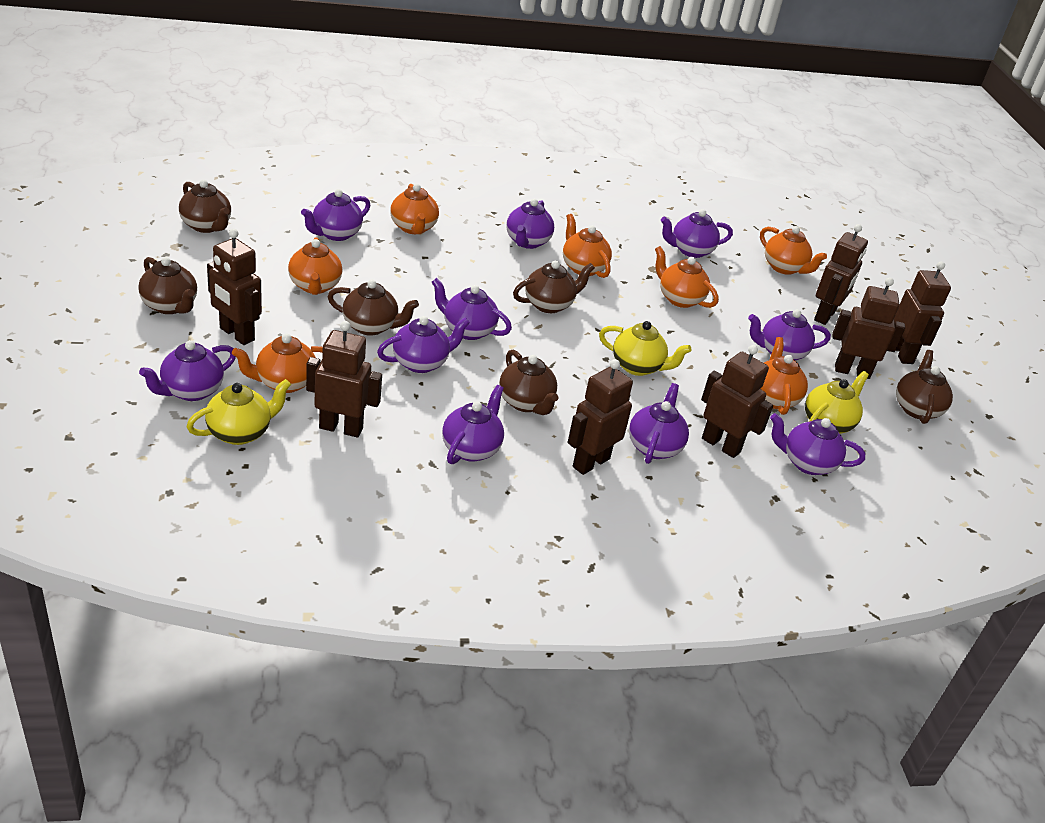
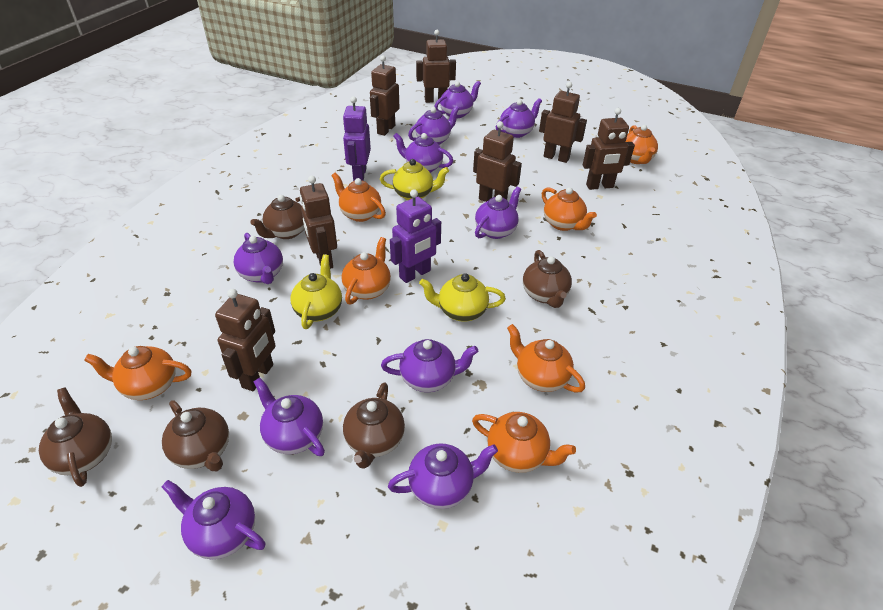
brown teapot: 6 -> 5
purple robot: 0 -> 2

